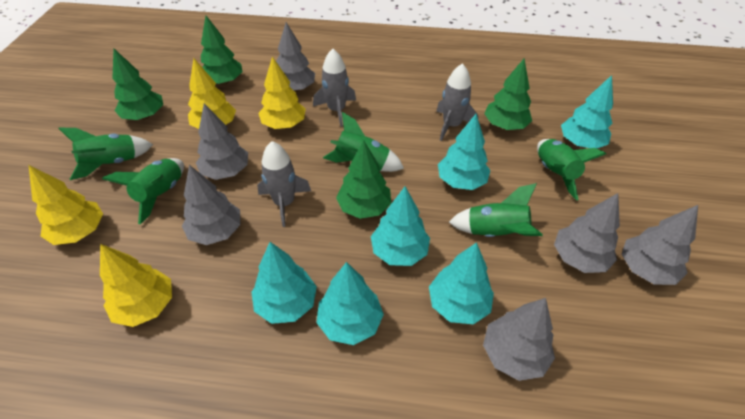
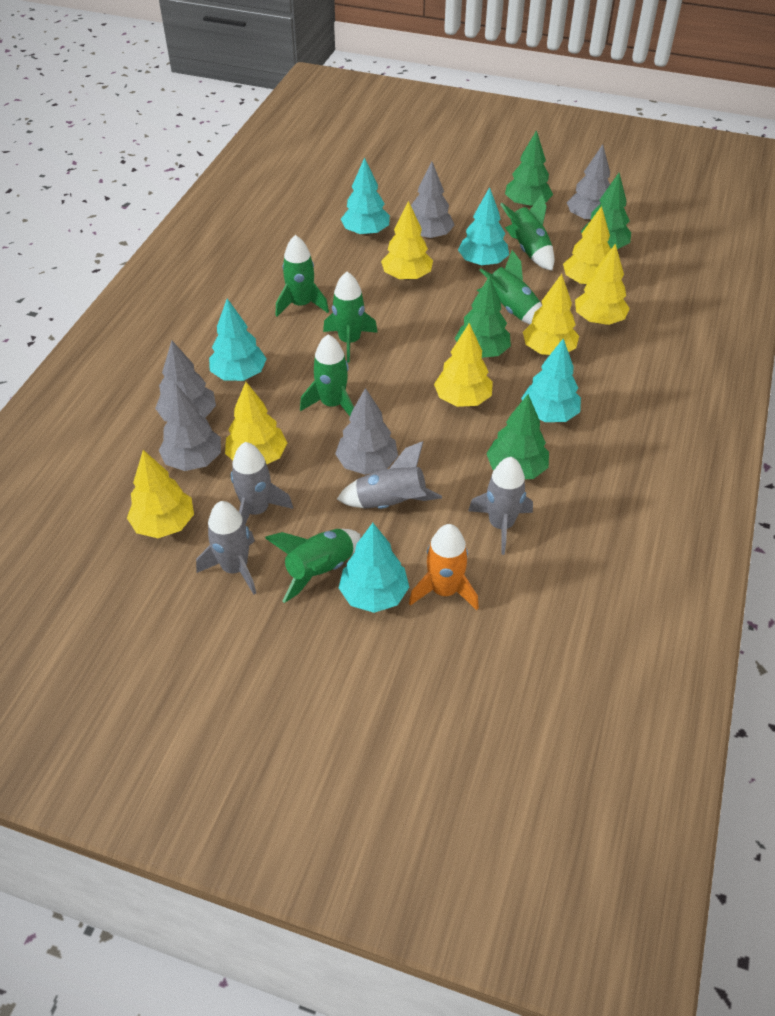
green rocket: 5 -> 6
grey rocket: 3 -> 4
grey tree: 6 -> 5
orange rocket: 0 -> 1
turquoise tree: 6 -> 5
yellow tree: 4 -> 7

